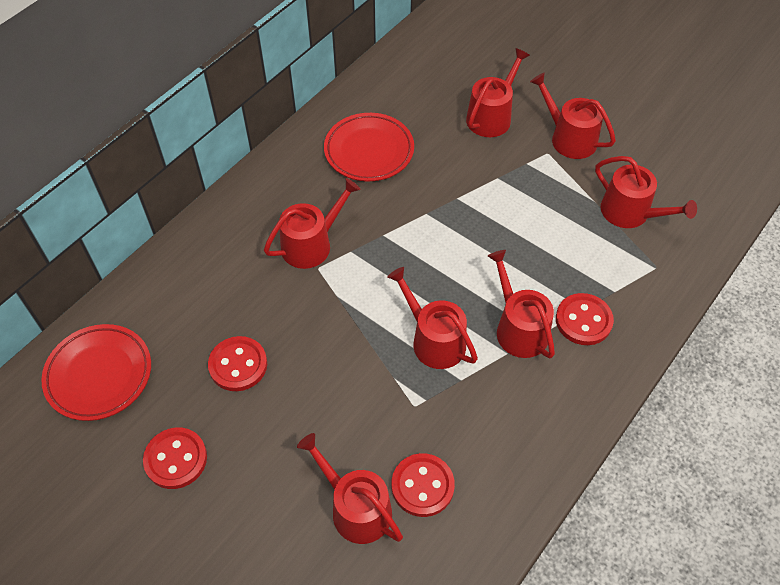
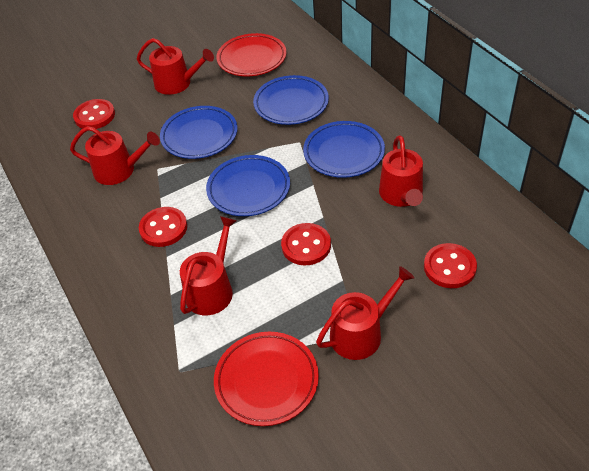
blue plate: 0 -> 4
red watering can: 7 -> 5

